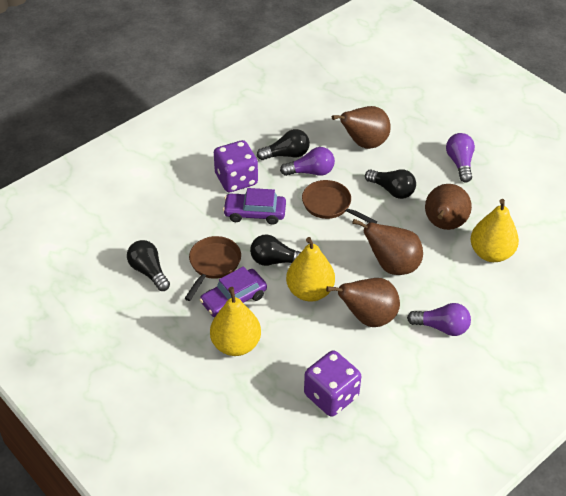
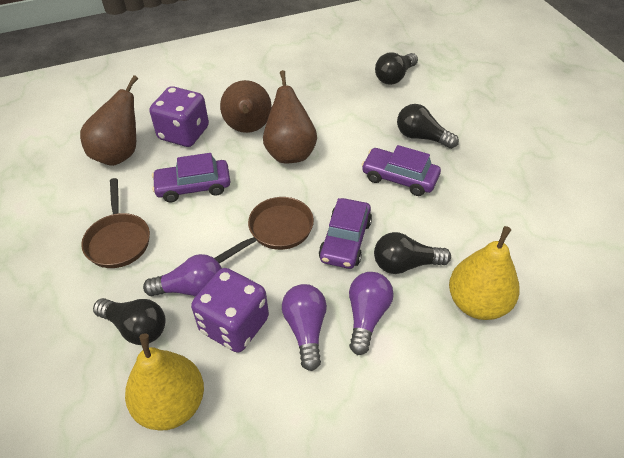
brown pear: 4 -> 3
purple car: 2 -> 3
yellow pear: 3 -> 2

